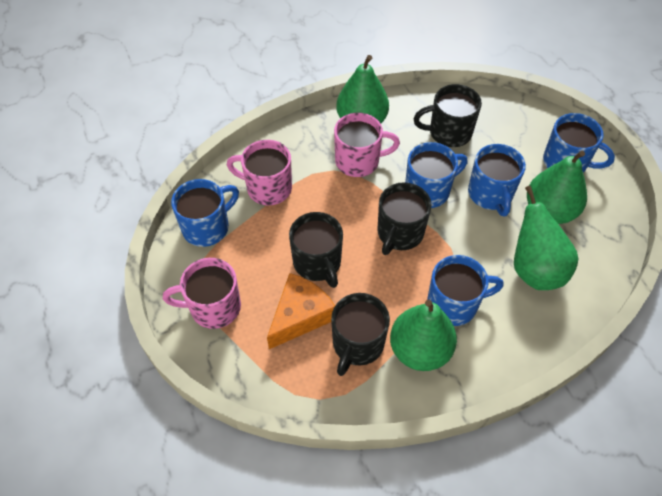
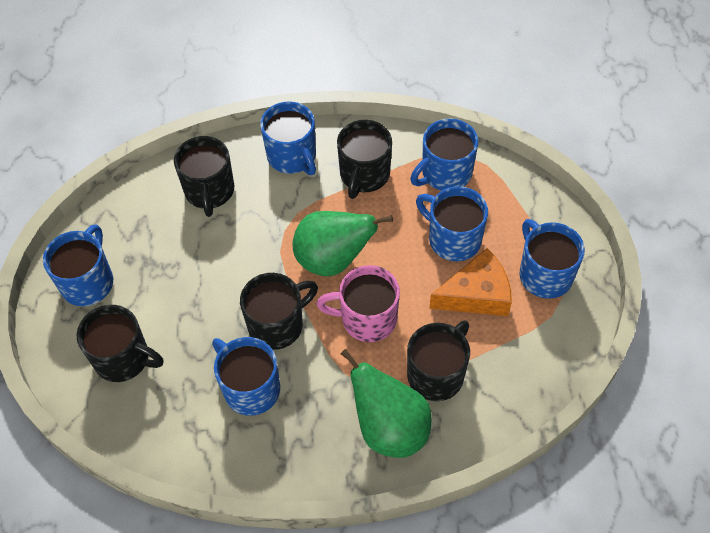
black mug: 4 -> 5
blue mug: 5 -> 6
green pear: 4 -> 2
pink mug: 3 -> 1

